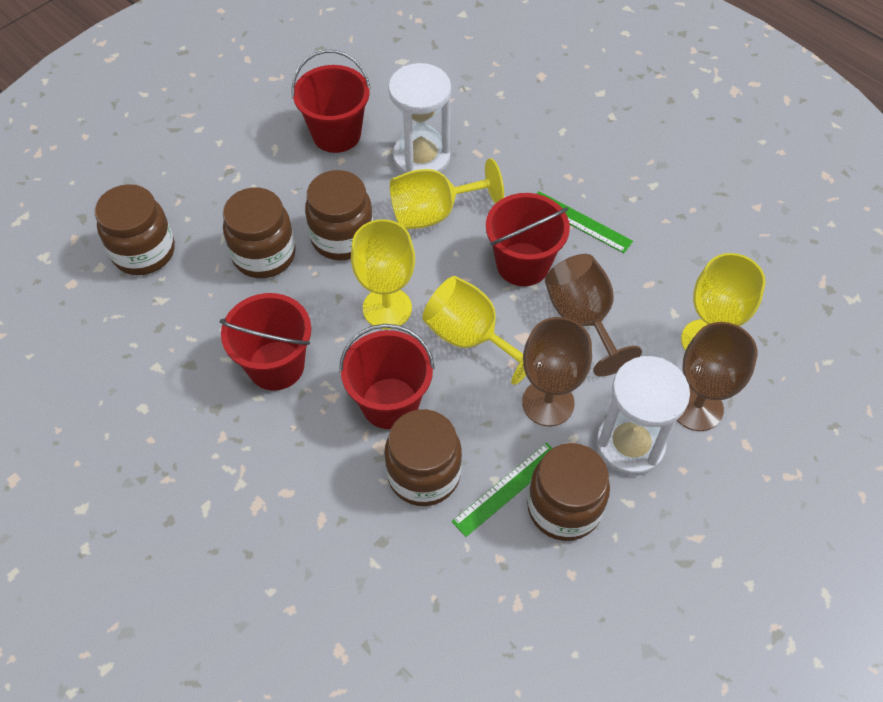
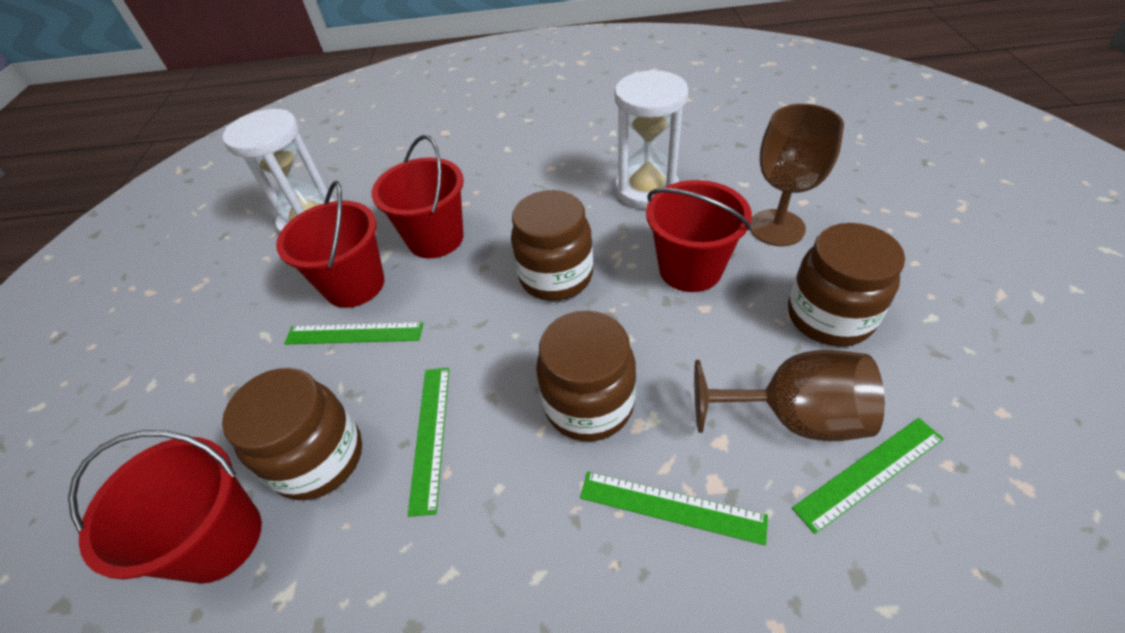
brown goblet: 3 -> 2
brown jar: 5 -> 4
green ruler: 2 -> 4
yellow goblet: 4 -> 0

